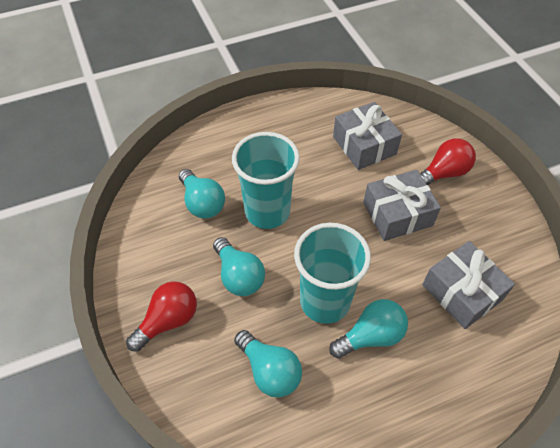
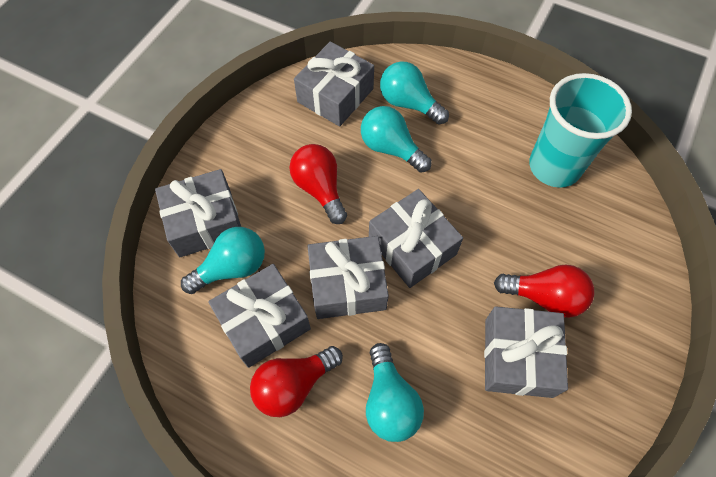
grey gift: 3 -> 6
red light bulb: 2 -> 3
turquoise cup: 2 -> 1

